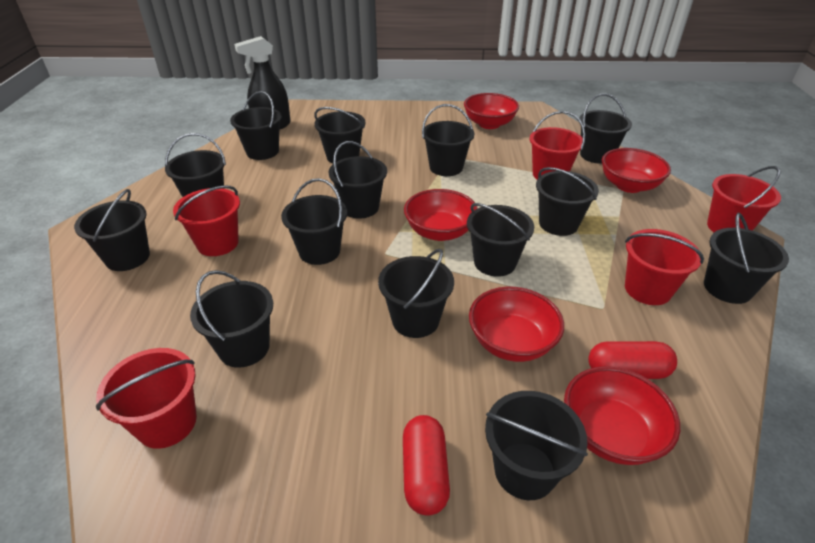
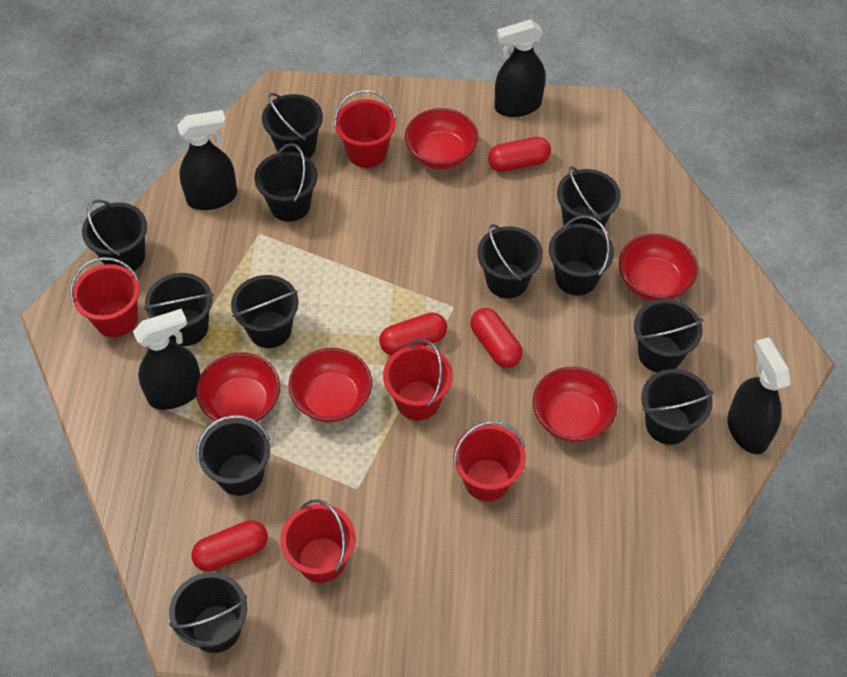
black bucket: 14 -> 12
black spray bottle: 1 -> 4
red capsule: 2 -> 4

